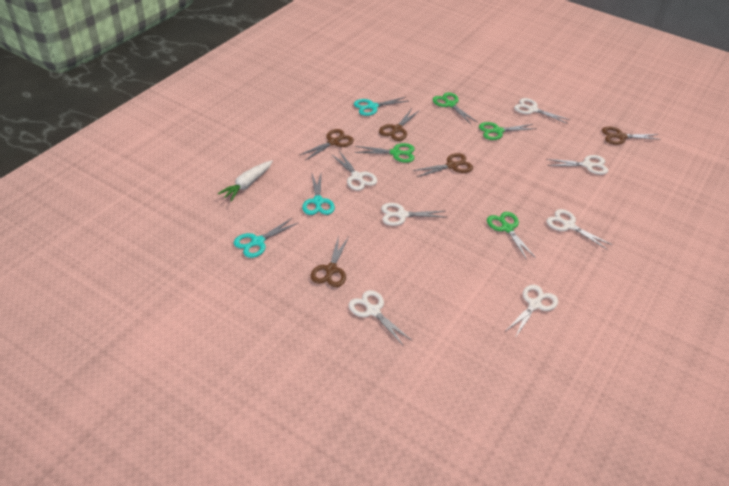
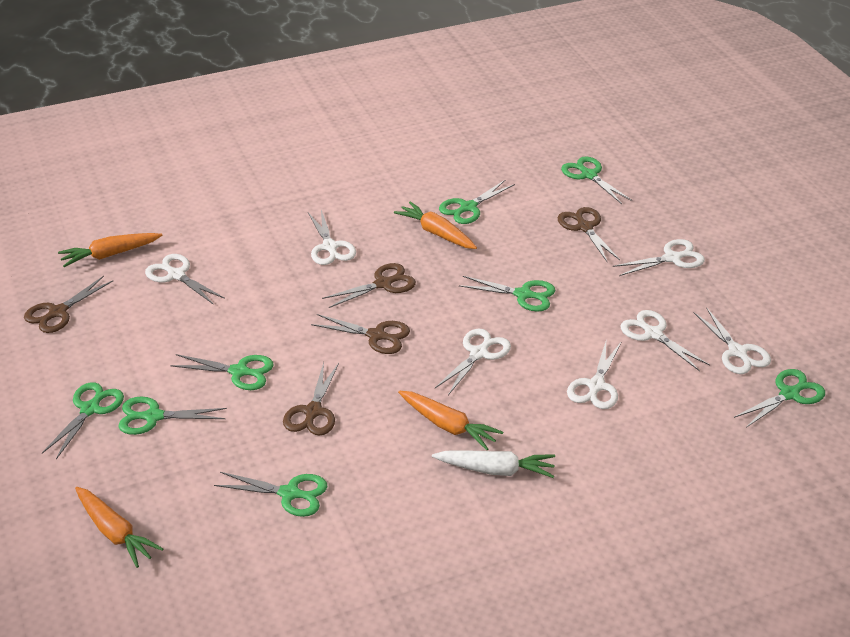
green scissors: 4 -> 8
orange carrot: 0 -> 4
turquoise scissors: 3 -> 0

